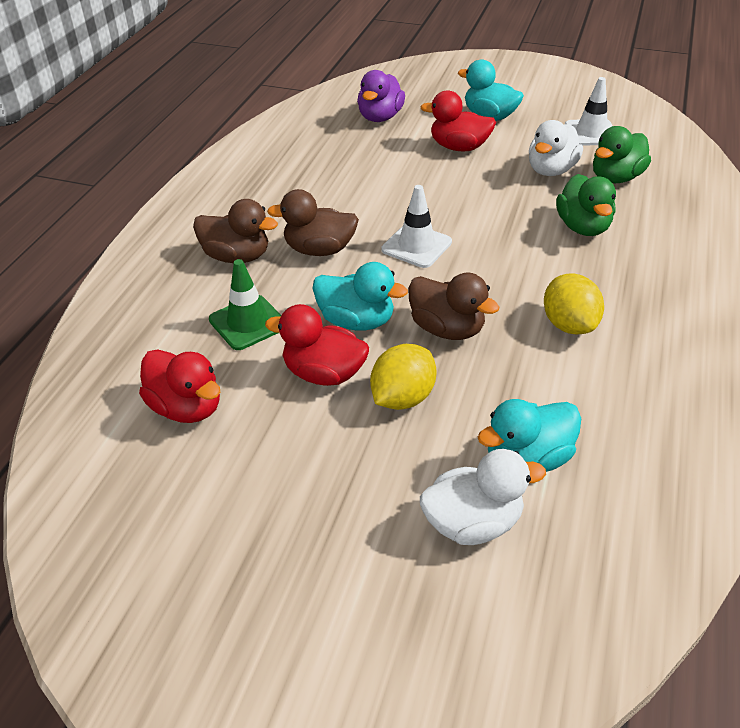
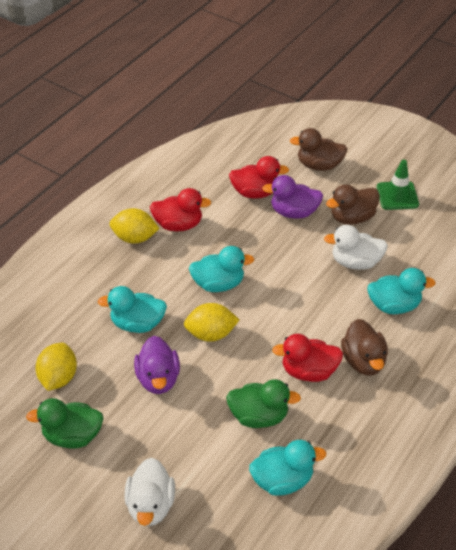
purple duck: 1 -> 2
turquoise duck: 3 -> 4
white traffic cone: 2 -> 0
yellow lemon: 2 -> 3

